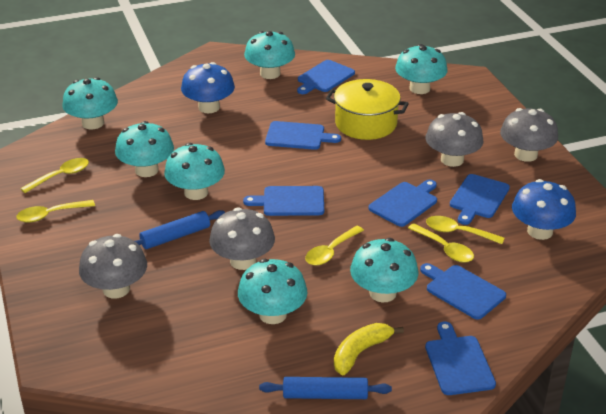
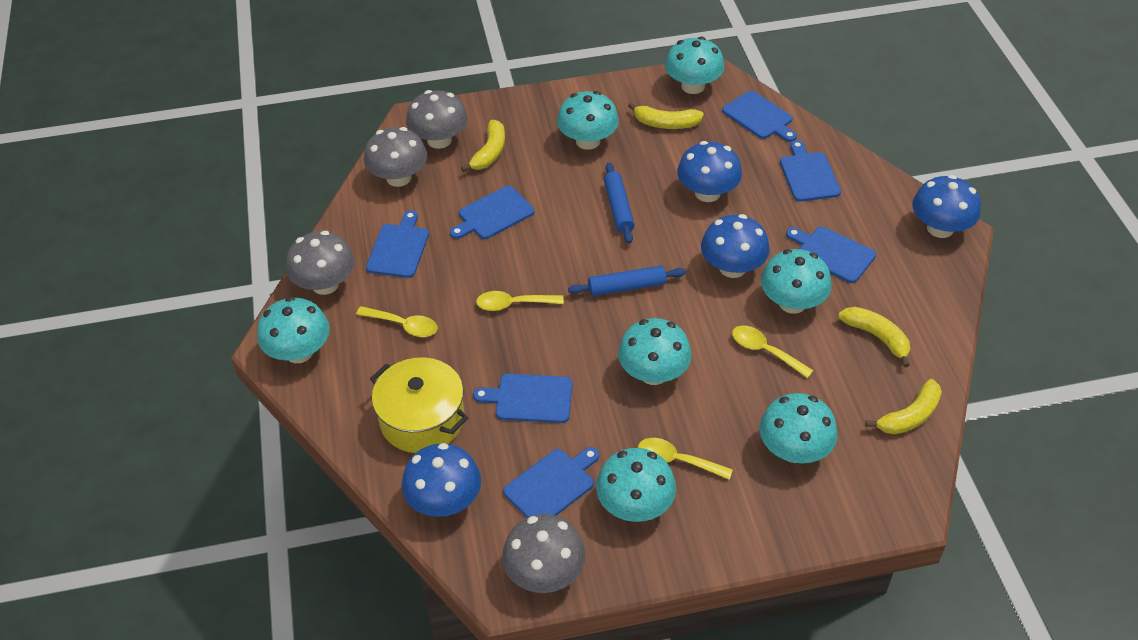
blue mushroom: 2 -> 4
yellow banana: 1 -> 4
yellow spoon: 5 -> 4

